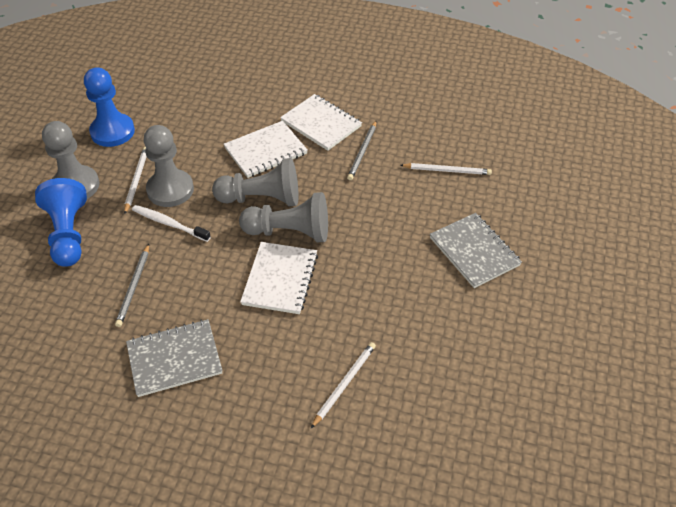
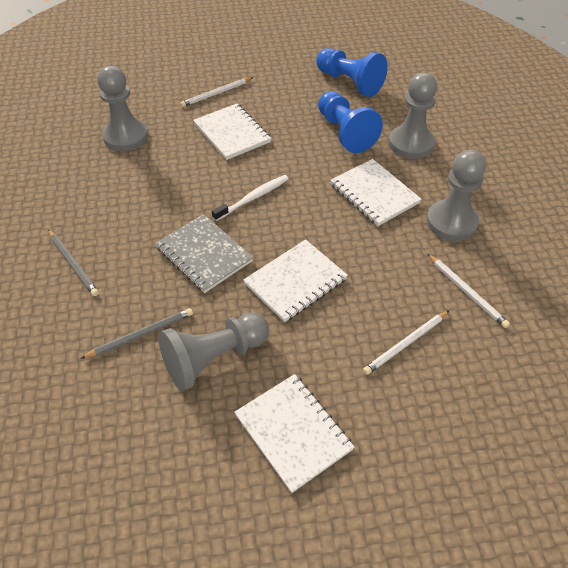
grey notebook: 2 -> 1
white notebook: 3 -> 4

